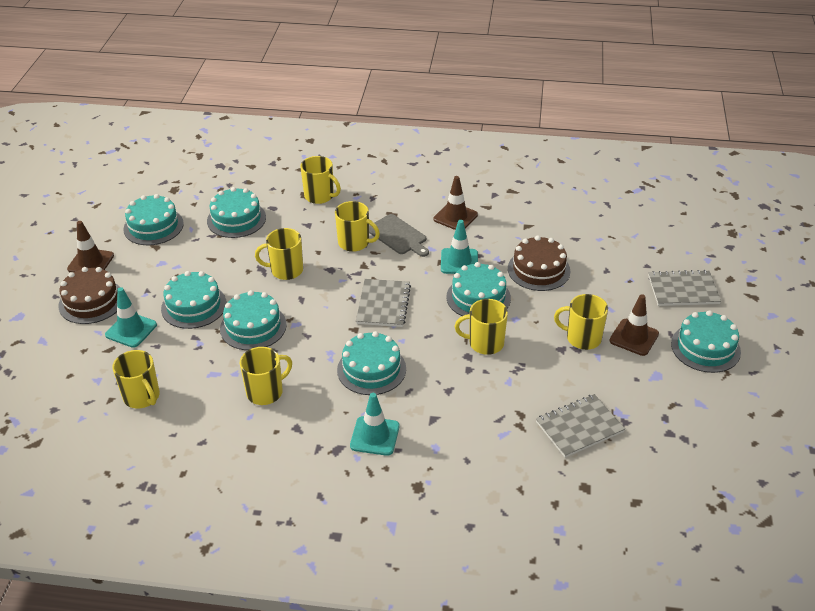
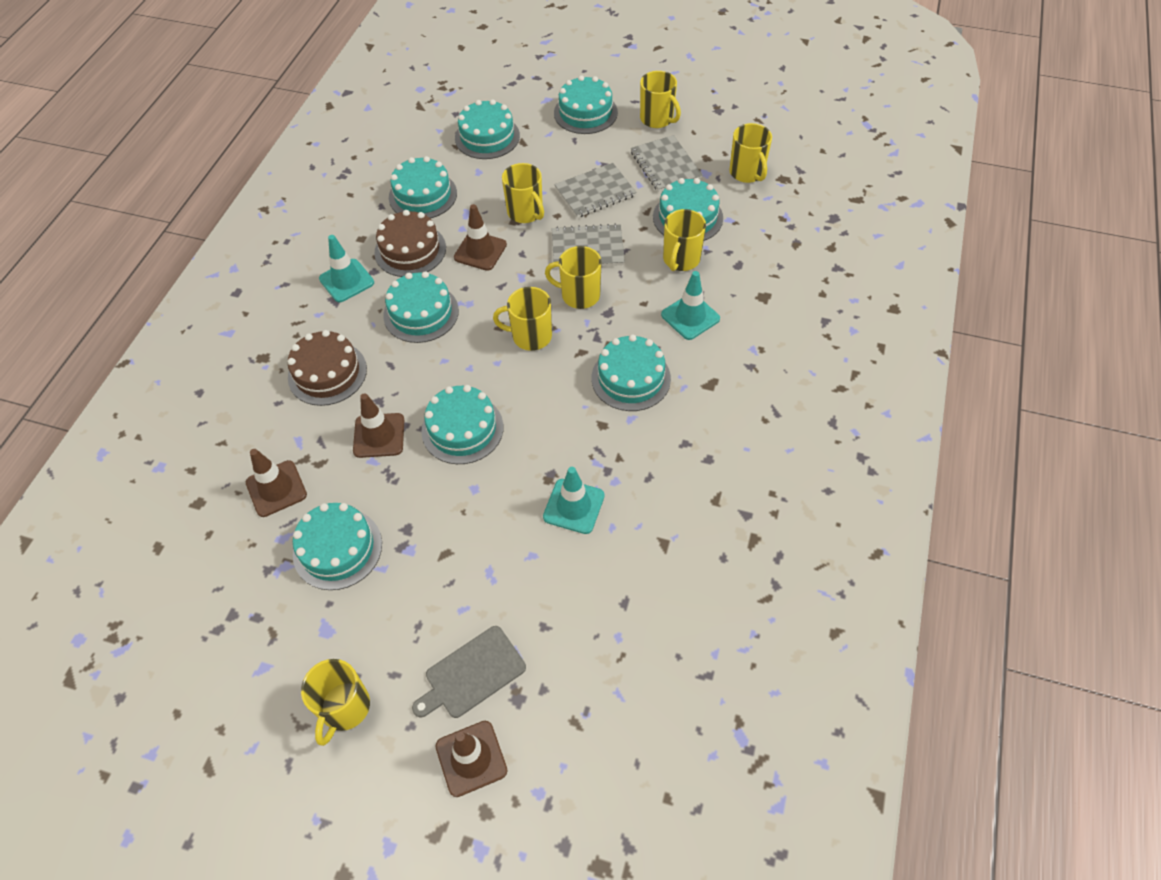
brown traffic cone: 3 -> 4
turquoise cake: 7 -> 8

